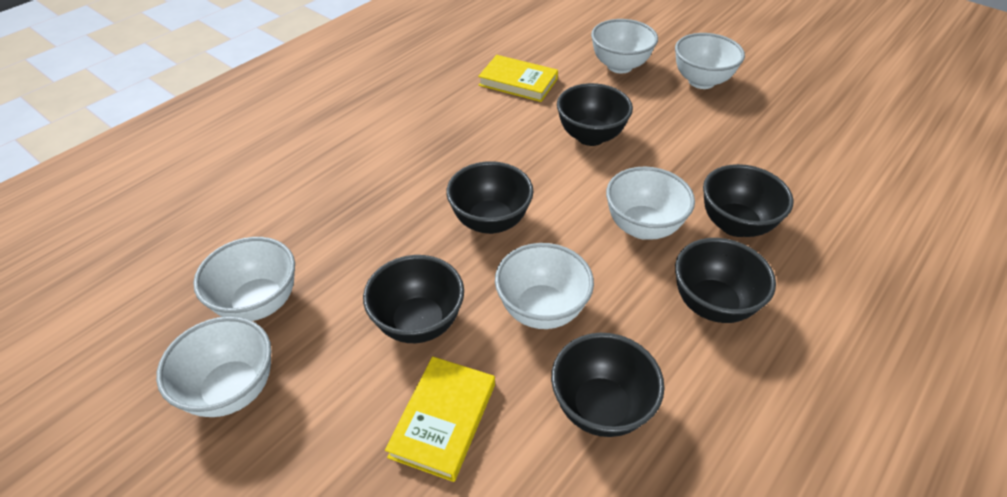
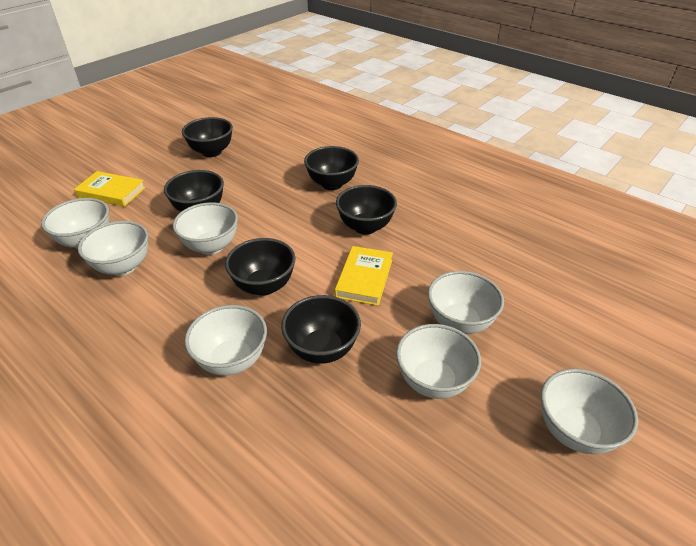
white bowl: 6 -> 7

